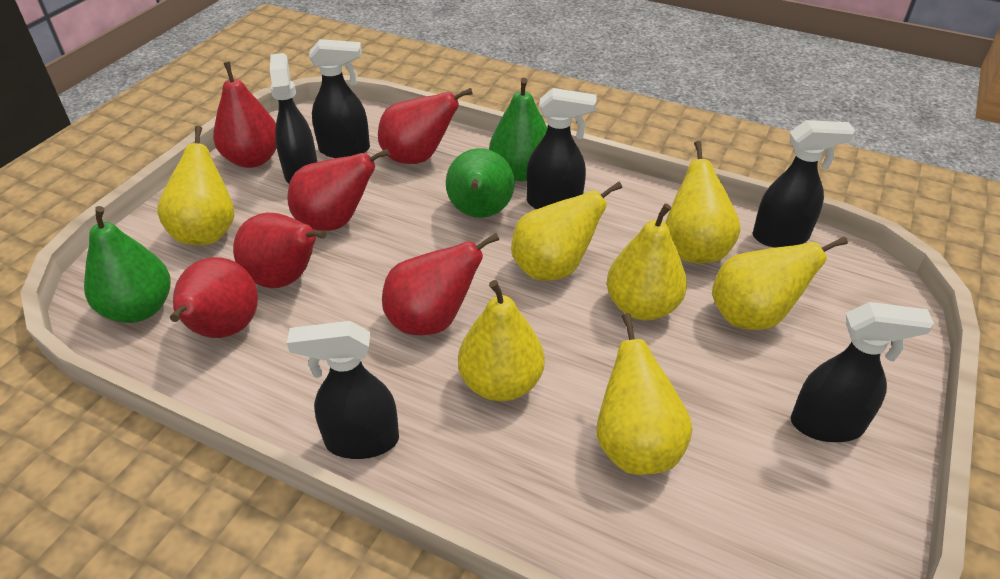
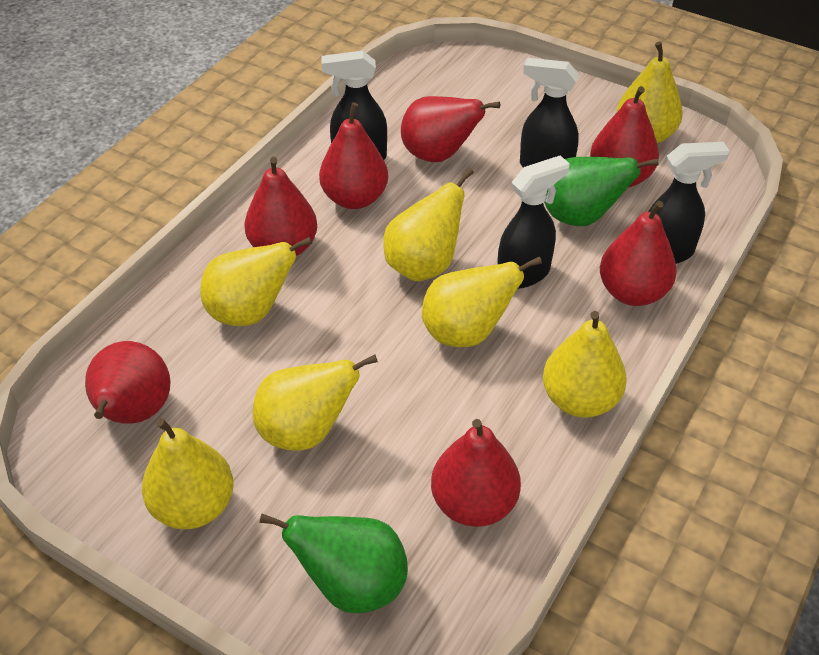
black spray bottle: 6 -> 4
green pear: 3 -> 2
red pear: 6 -> 7

